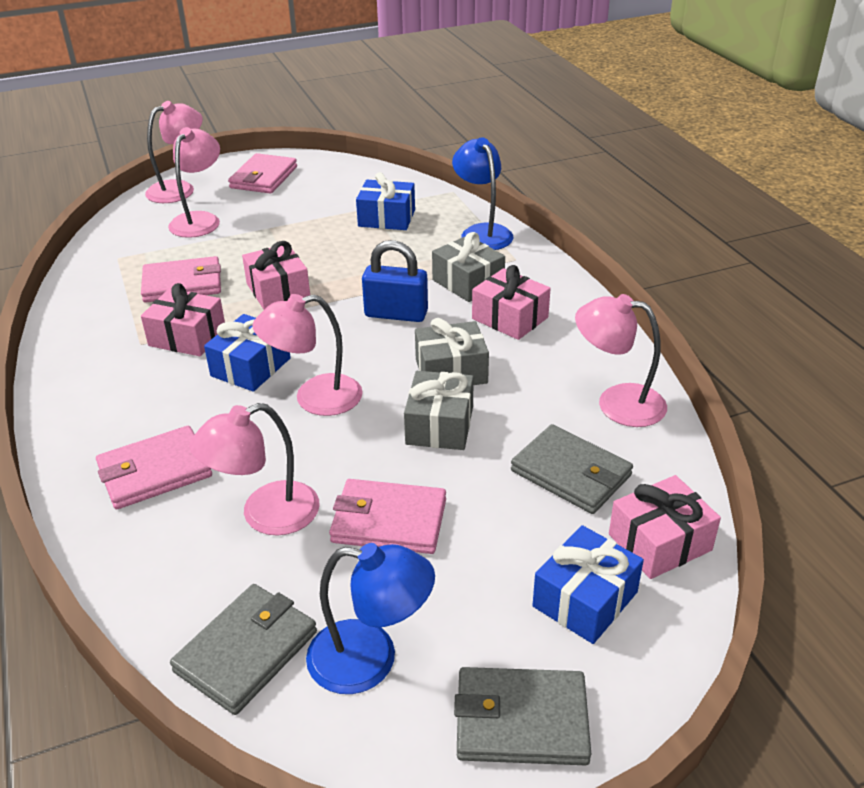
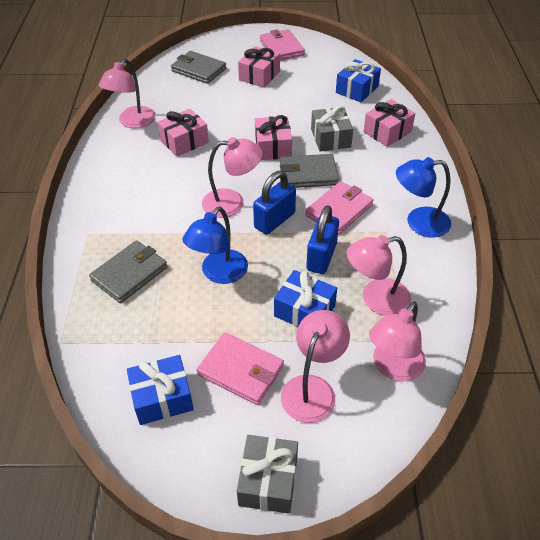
blue padlock: 1 -> 2
grey gift: 3 -> 2
pink wallet: 4 -> 3

